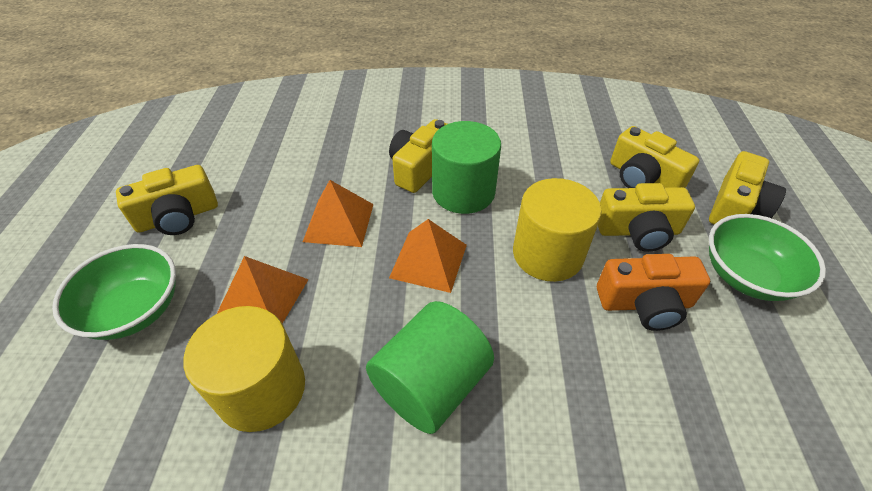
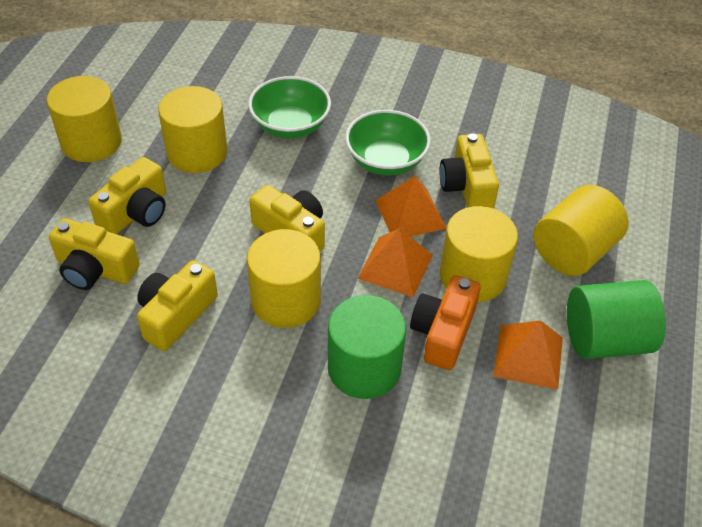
yellow cylinder: 2 -> 5

